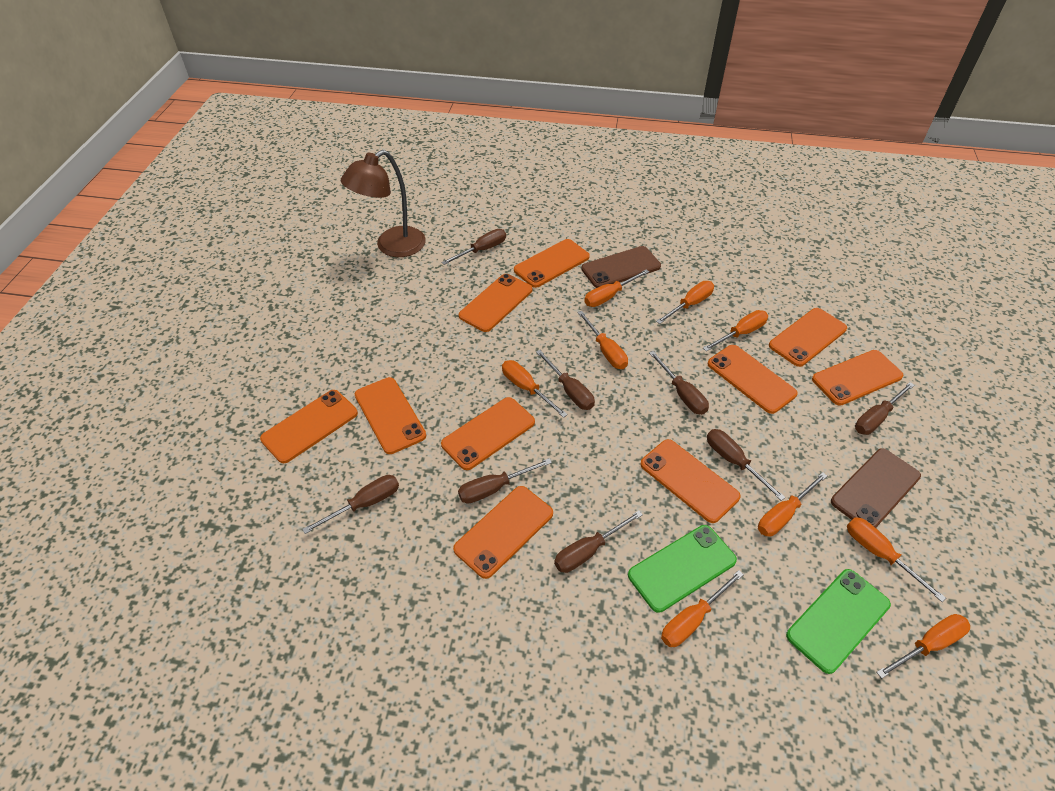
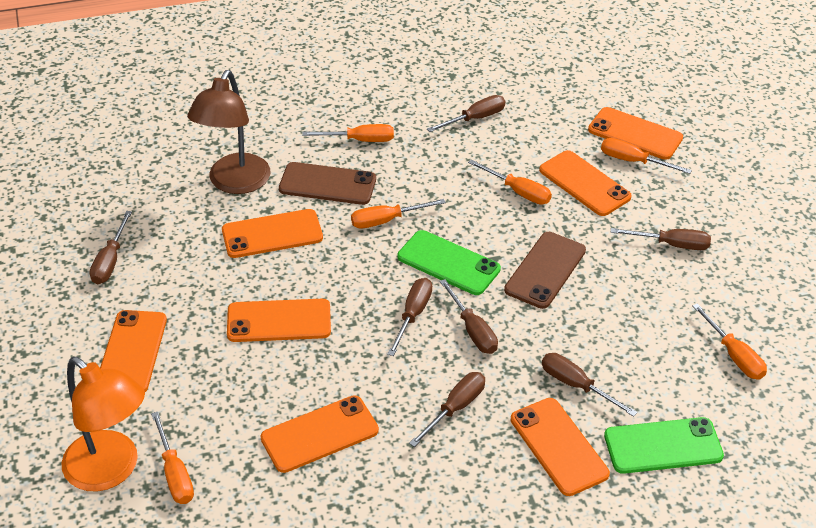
brown screwdriver: 8 -> 7
orange lamp: 0 -> 1
orange phone: 10 -> 7
orange screwdriver: 9 -> 6

